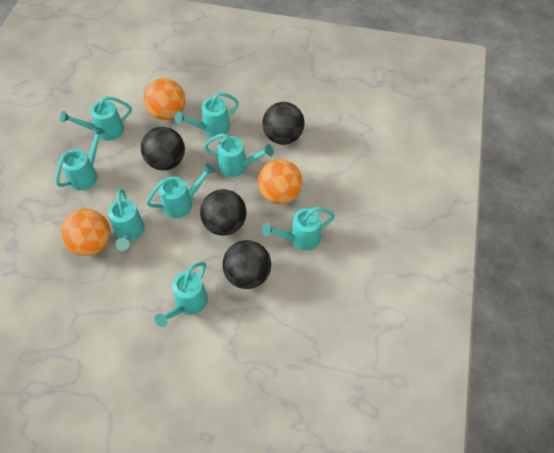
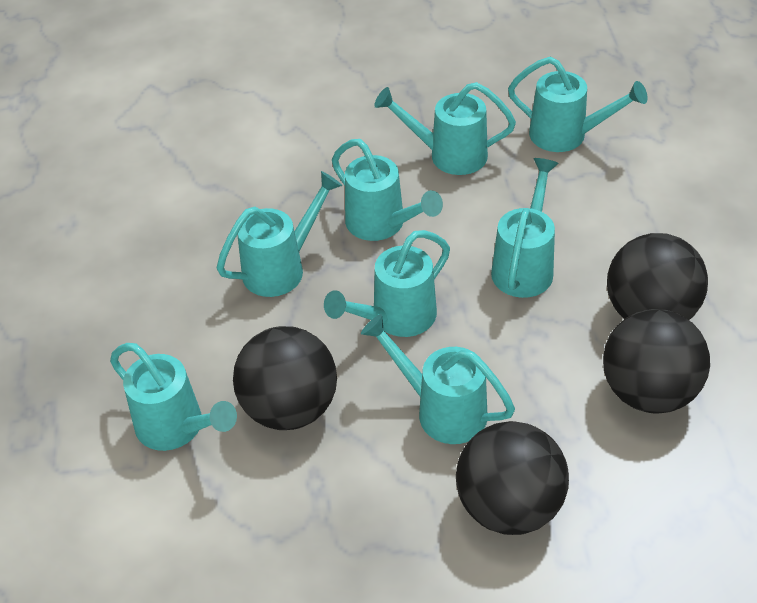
orange ball: 3 -> 0

